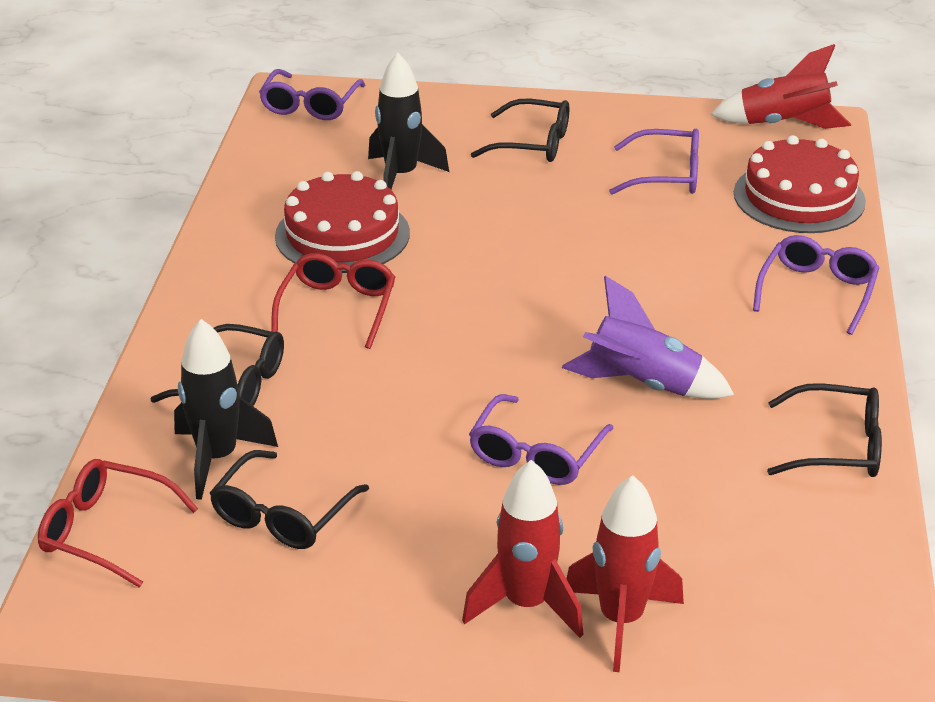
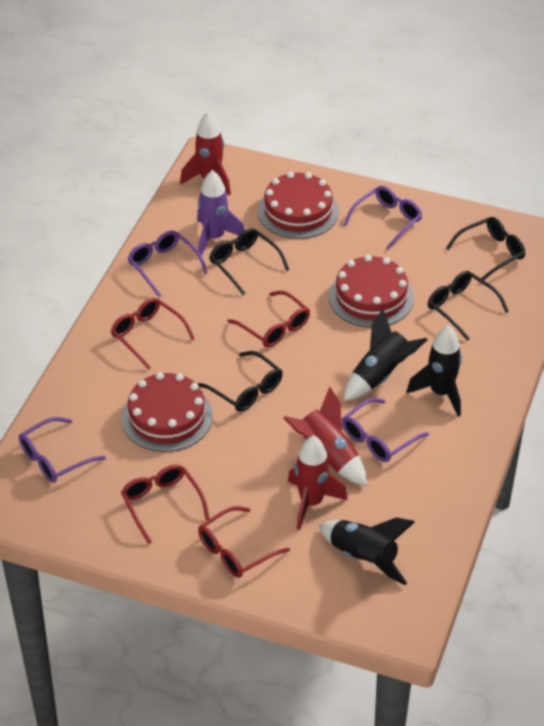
black rocket: 2 -> 3
red cake: 2 -> 3
red glasses: 2 -> 4

